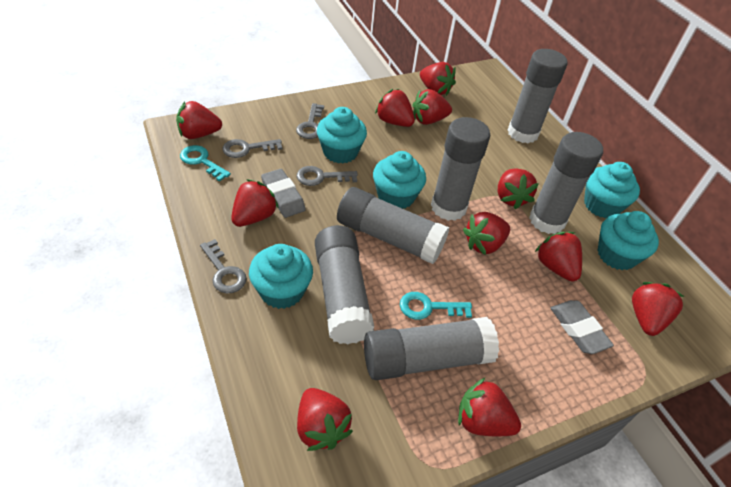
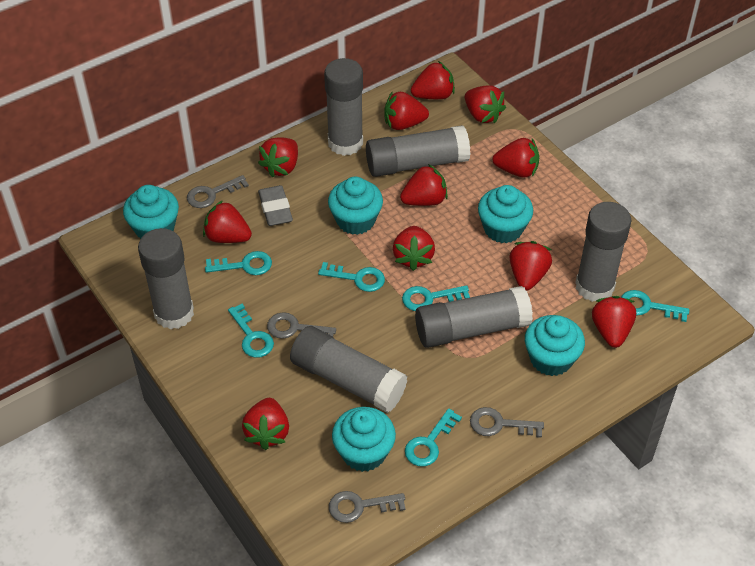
grey eraser: 2 -> 1
turquoise key: 2 -> 6

